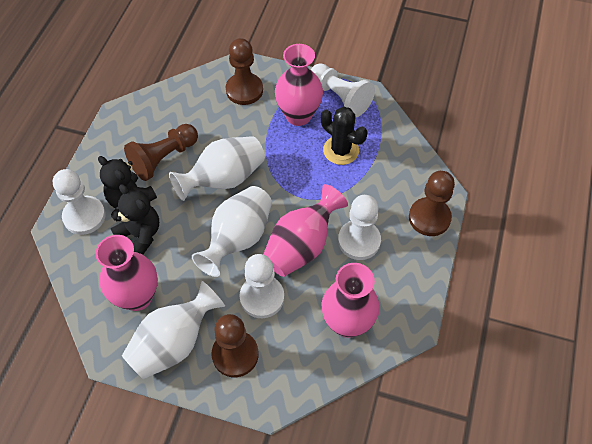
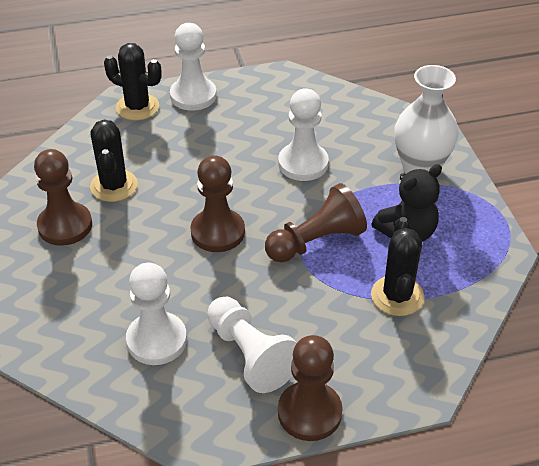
black cactus: 1 -> 3
black teddy bear: 2 -> 1
pink vase: 4 -> 0
white vase: 3 -> 1

